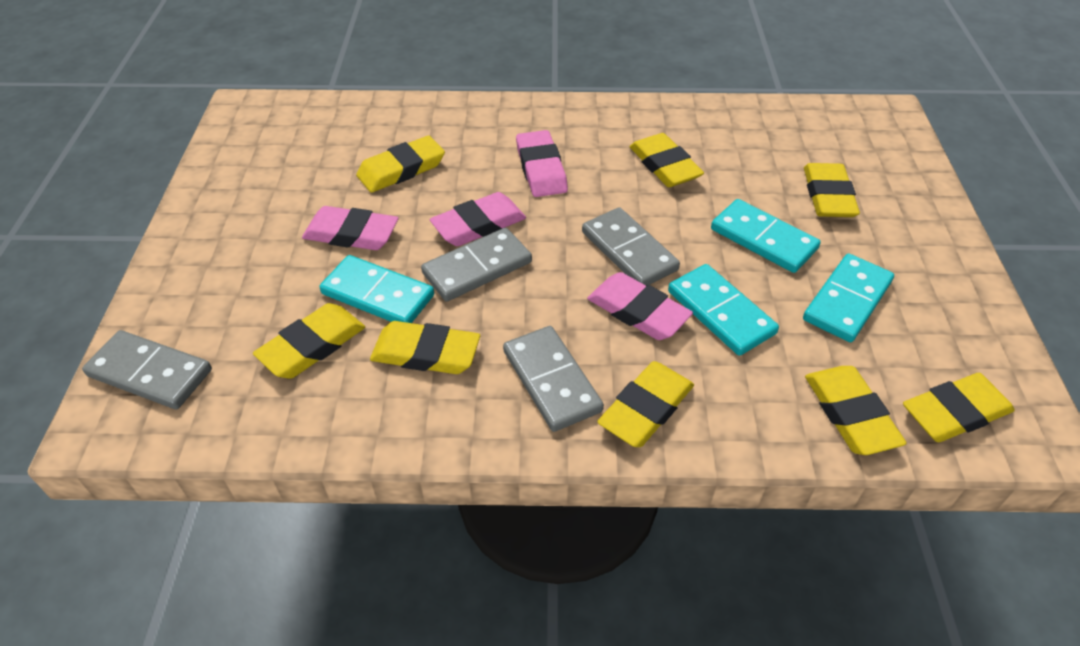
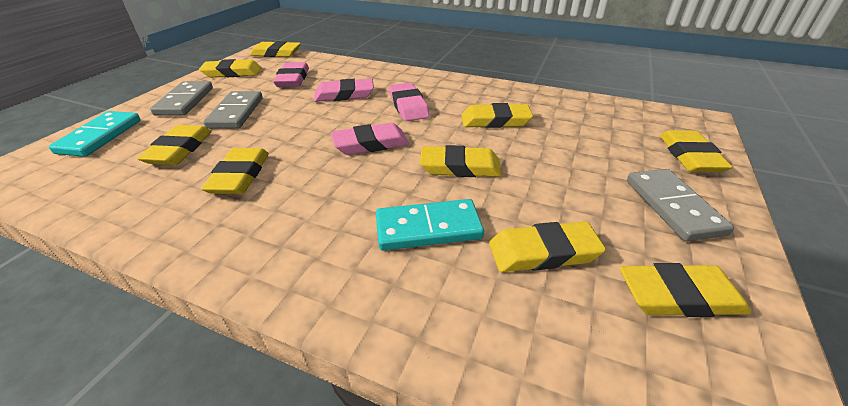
grey domino: 4 -> 3
turquoise domino: 4 -> 2
yellow eraser: 8 -> 9

